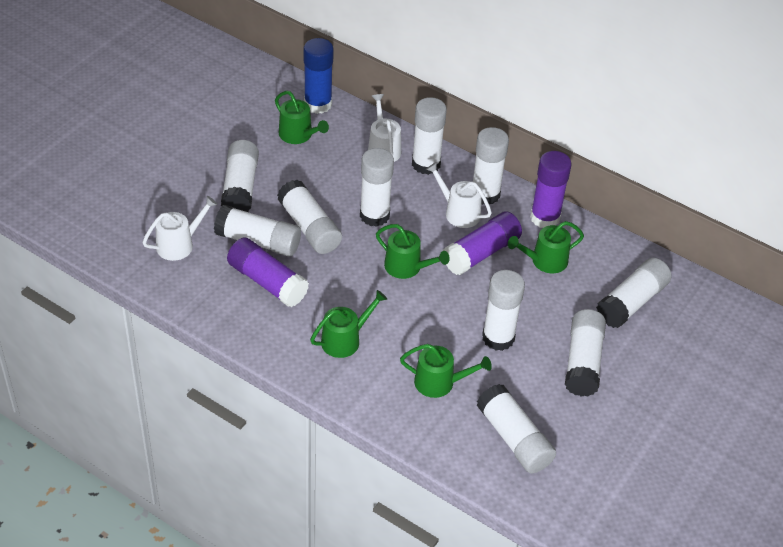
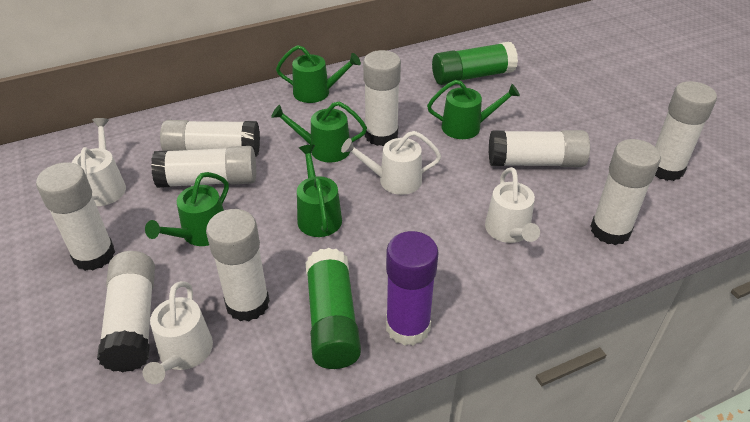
blue glue stick: 1 -> 0
green glue stick: 0 -> 2
purple glue stick: 3 -> 1
white glue stick: 10 -> 9
white watering can: 3 -> 4

